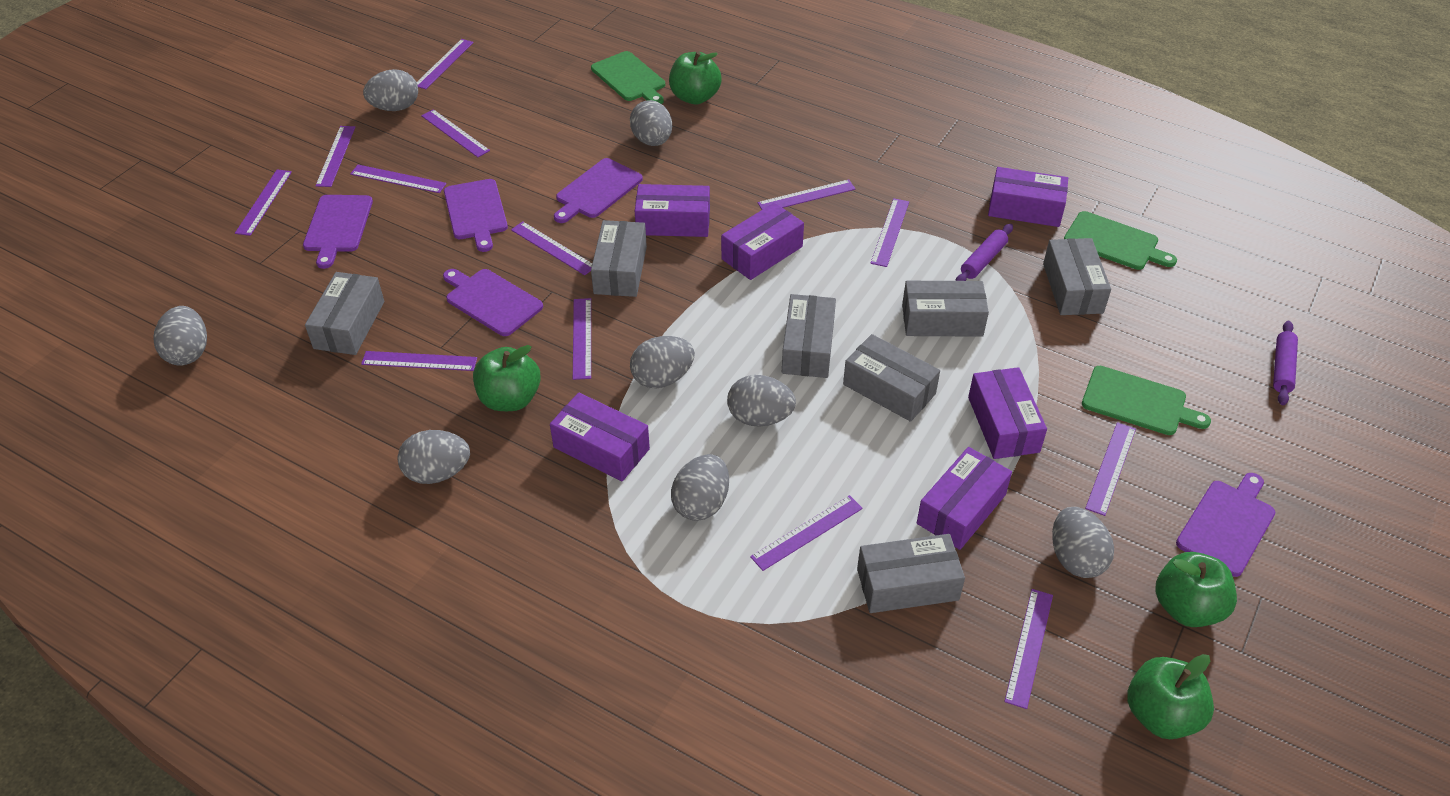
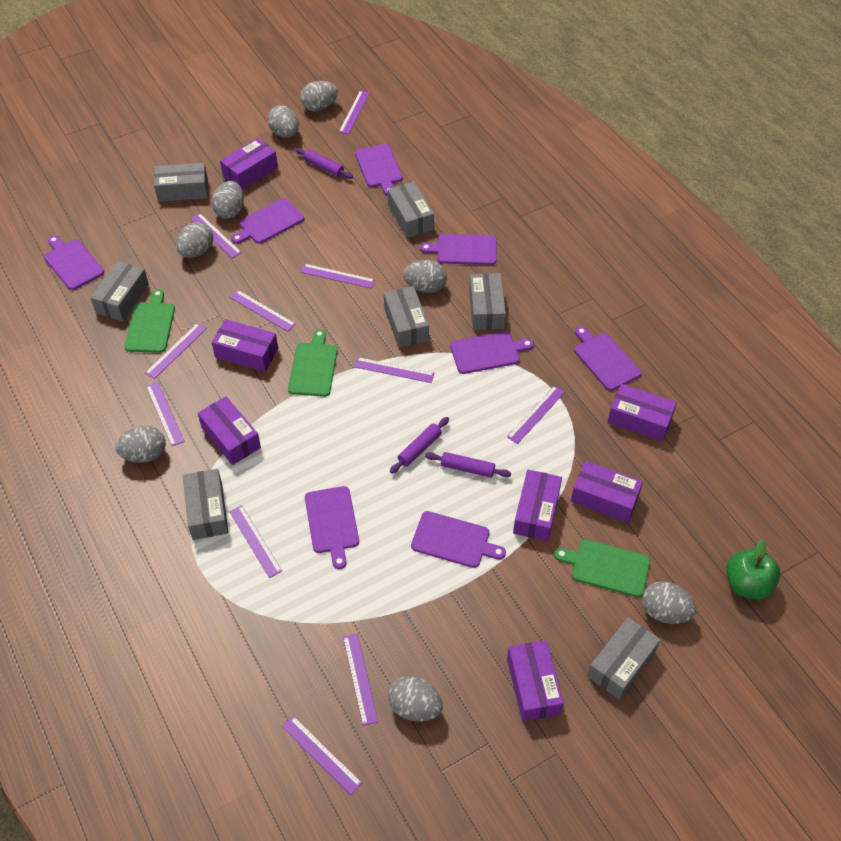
green apple: 4 -> 1
purple box: 6 -> 7
purple cutting board: 5 -> 8
purple rolling pin: 2 -> 3
purple ruler: 13 -> 11

